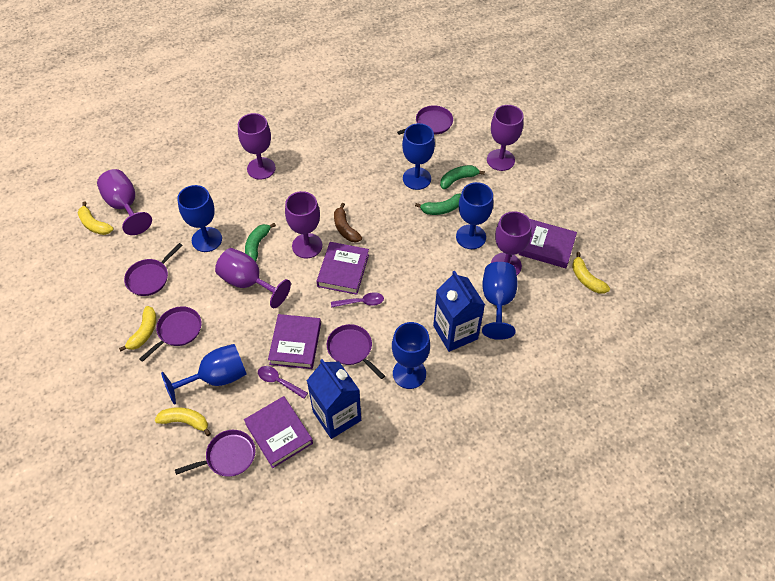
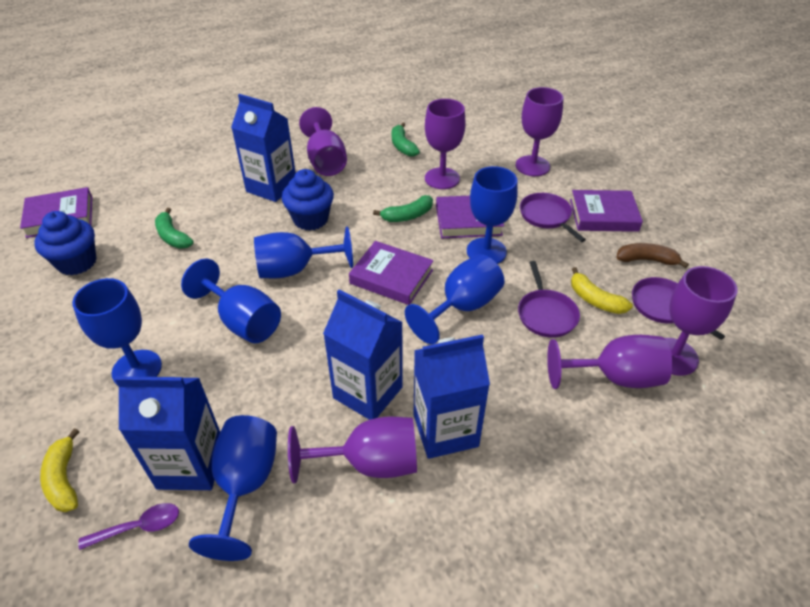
blue carton: 2 -> 4
blue cupcake: 0 -> 2
purple pan: 5 -> 3
purple spoon: 2 -> 1
yellow banana: 4 -> 2

